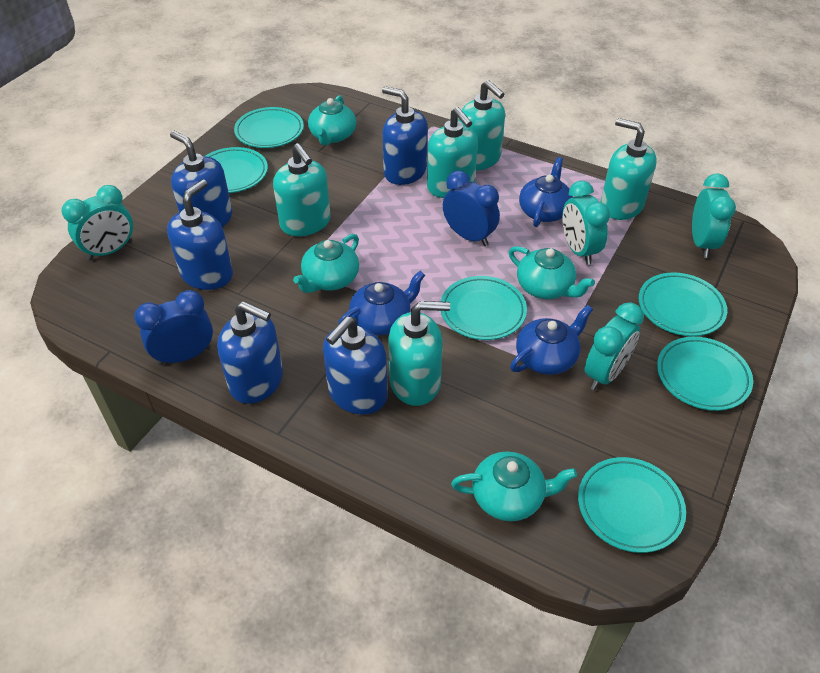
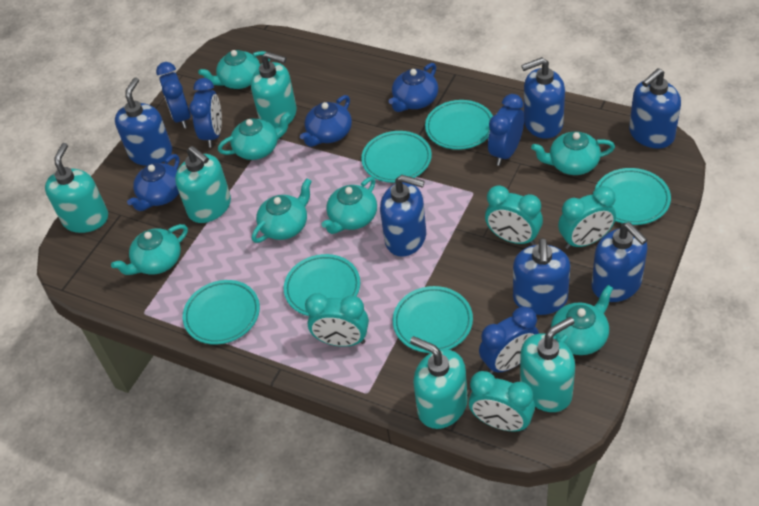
blue clock: 2 -> 4
blue soap dispenser: 5 -> 6
turquoise teapot: 4 -> 7

